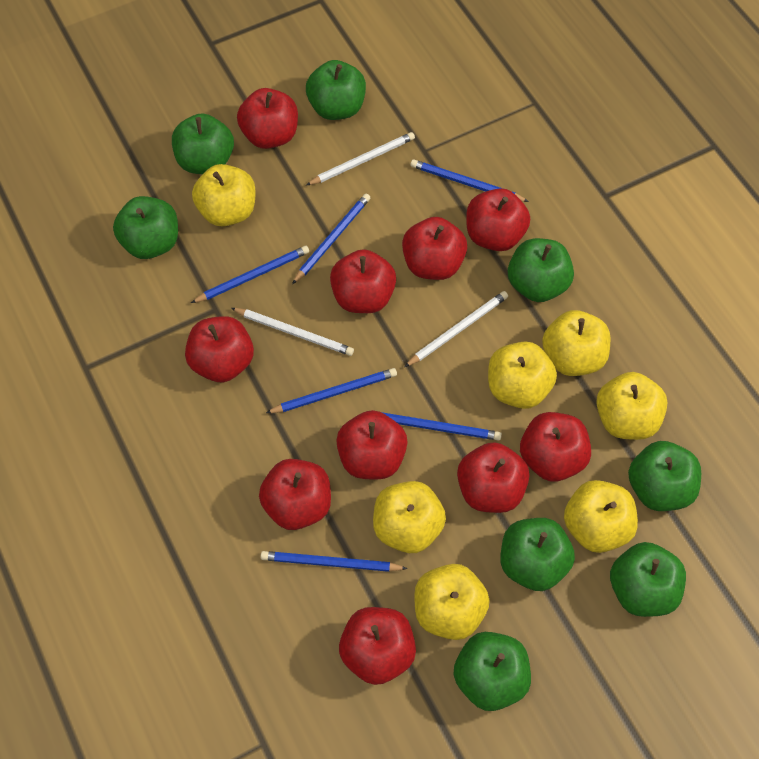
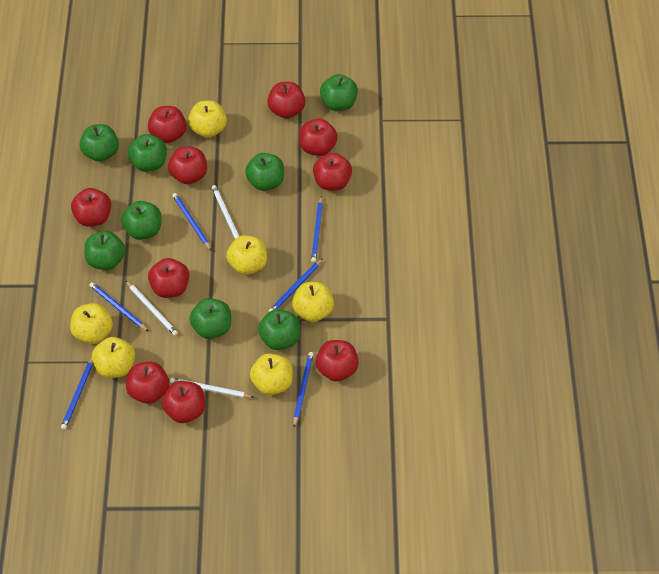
yellow apple: 7 -> 6

